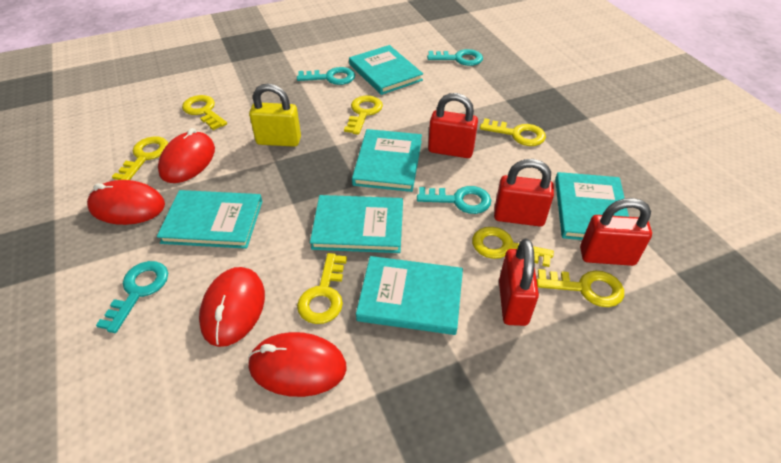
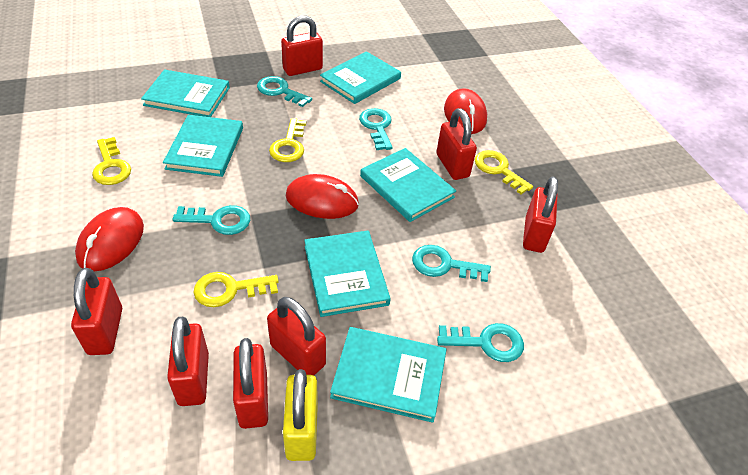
red mouse: 4 -> 3
red padlock: 4 -> 7
turquoise key: 4 -> 5
yellow key: 7 -> 4

